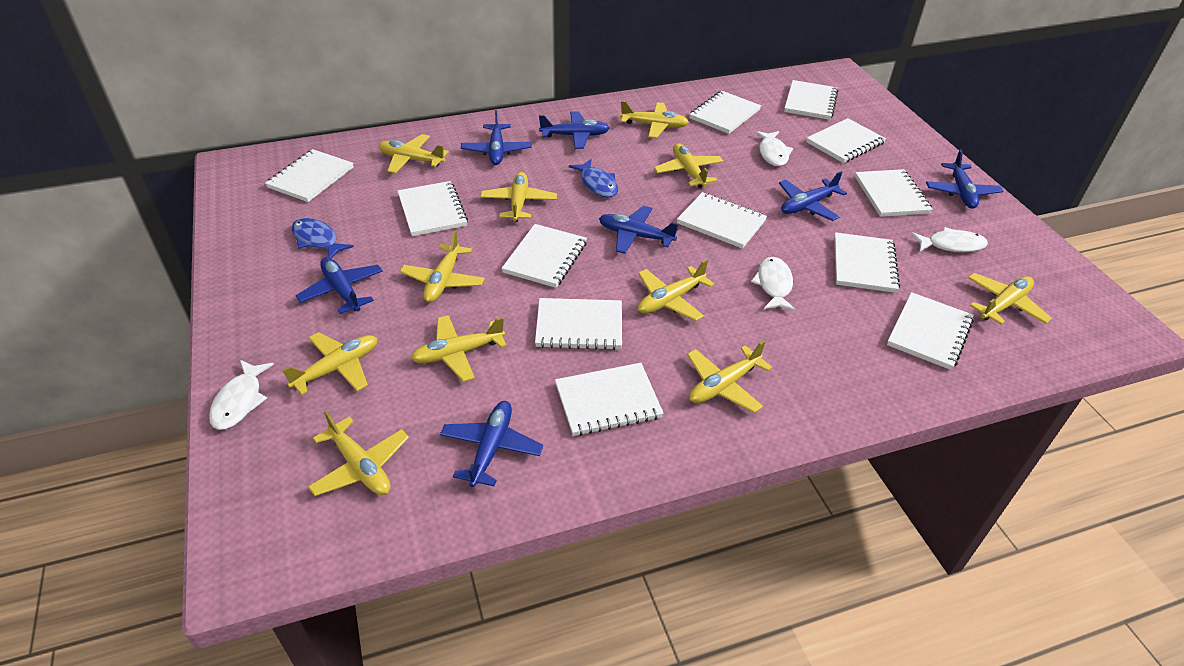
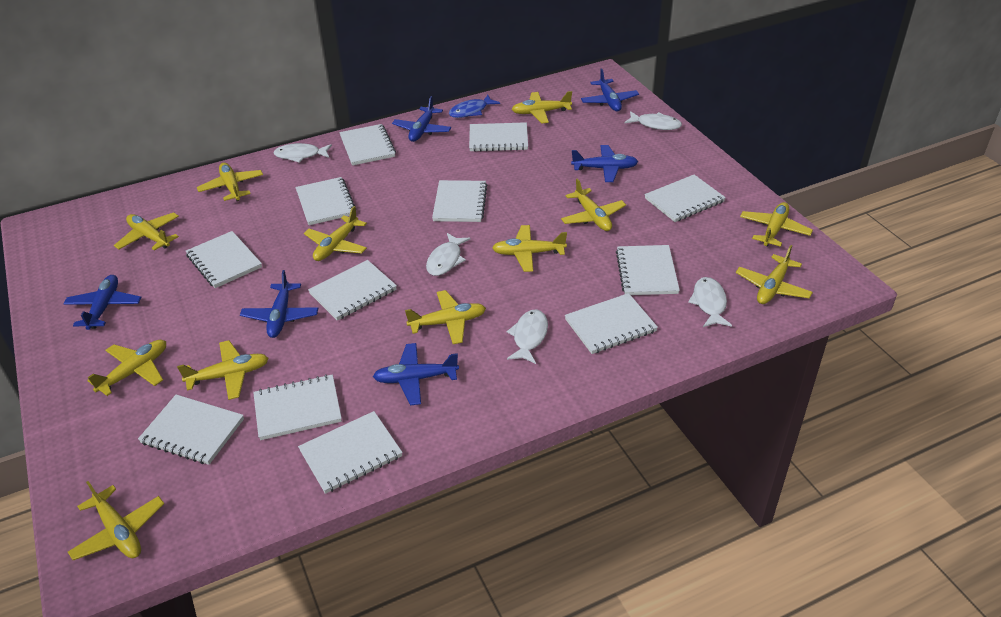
blue fish: 2 -> 1
blue plane: 7 -> 6
white fish: 4 -> 5
yellow plane: 11 -> 12

